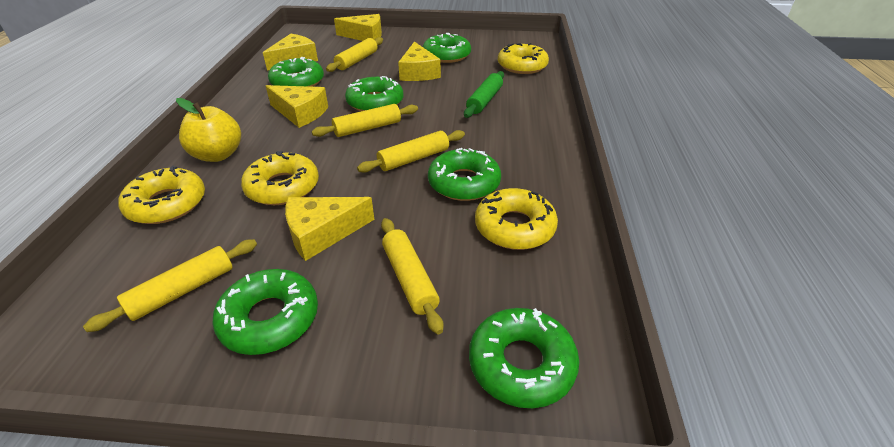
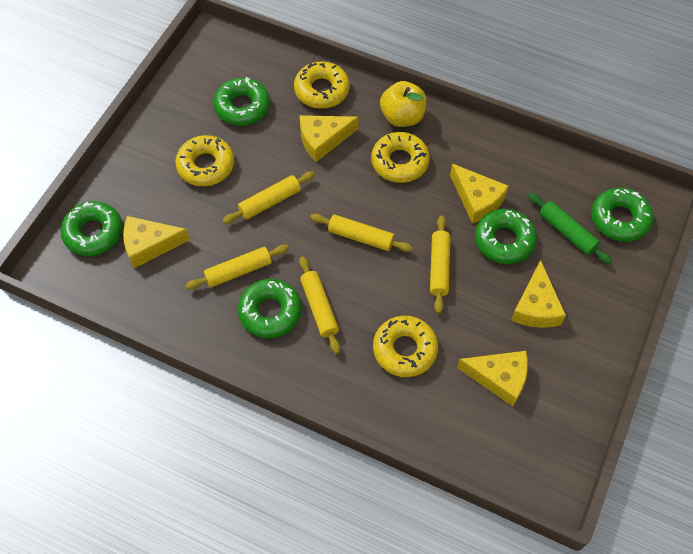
green donut: 6 -> 5

